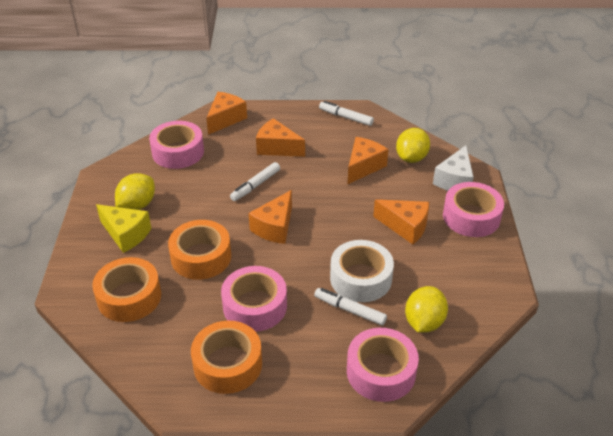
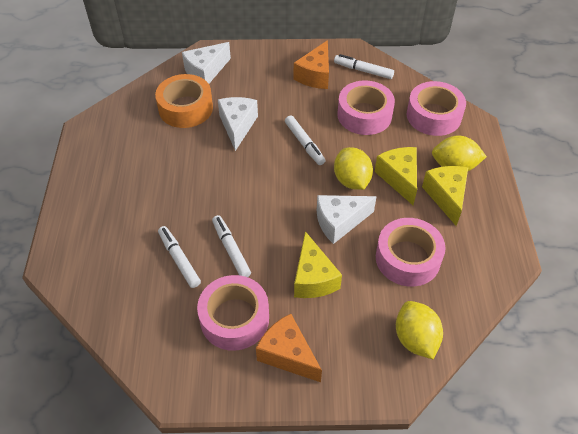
orange cheese: 5 -> 2
orange tape: 3 -> 1
white cheese: 1 -> 3
white marker: 3 -> 4
white tape: 1 -> 0
yellow cheese: 1 -> 3

